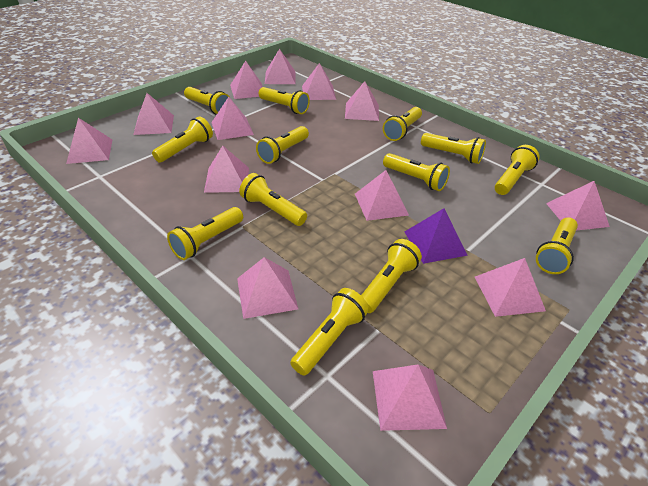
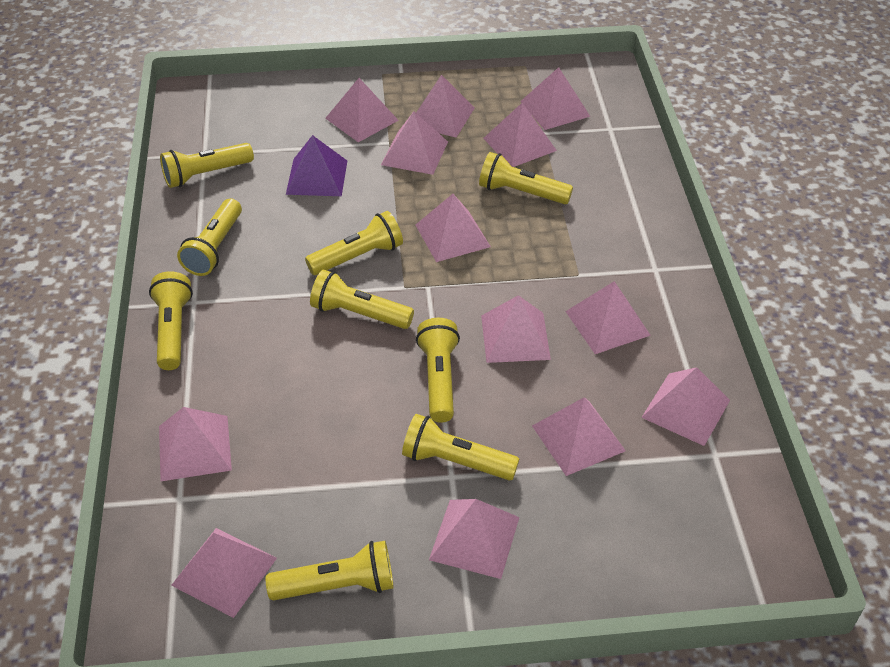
yellow flashlight: 13 -> 9

